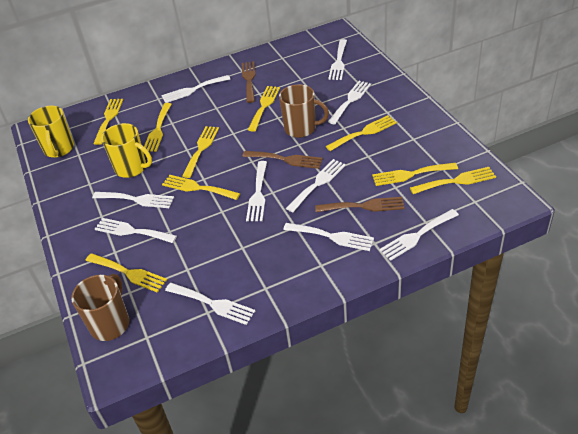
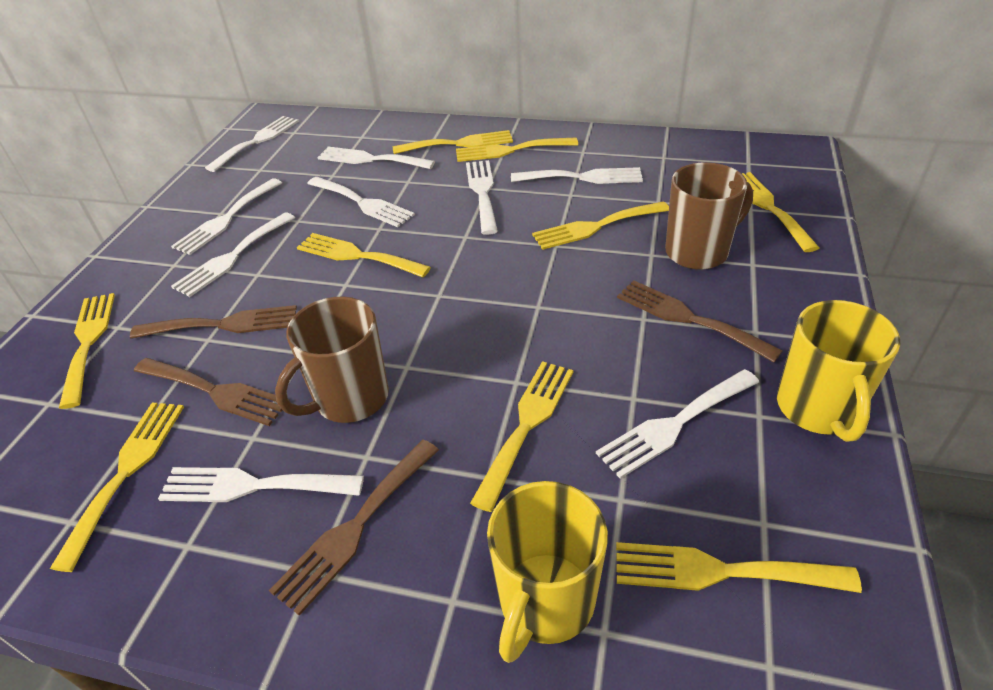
brown fork: 3 -> 4
white fork: 10 -> 9

